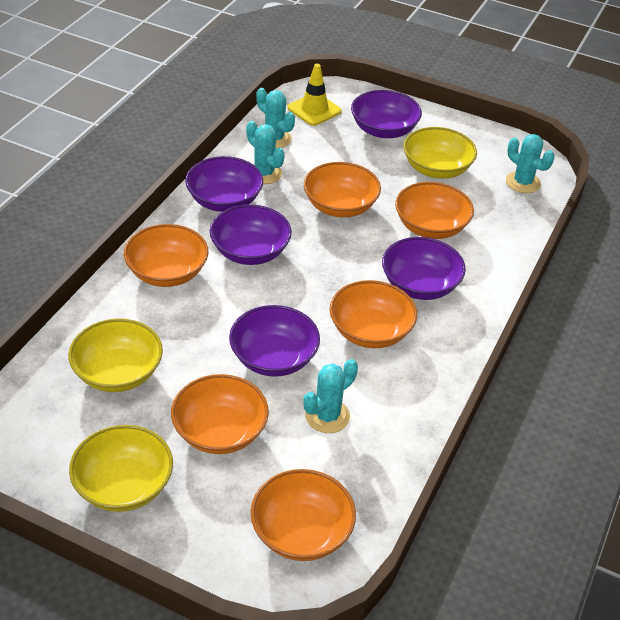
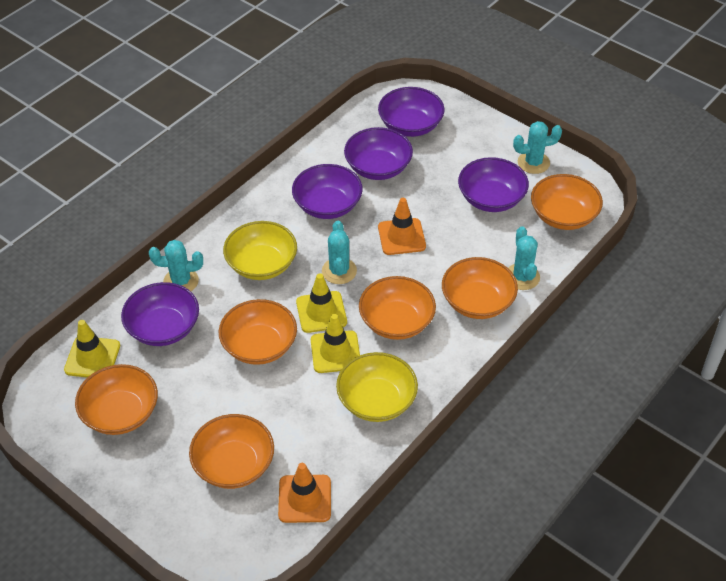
orange traffic cone: 0 -> 2
yellow bowl: 3 -> 2
yellow traffic cone: 1 -> 3

